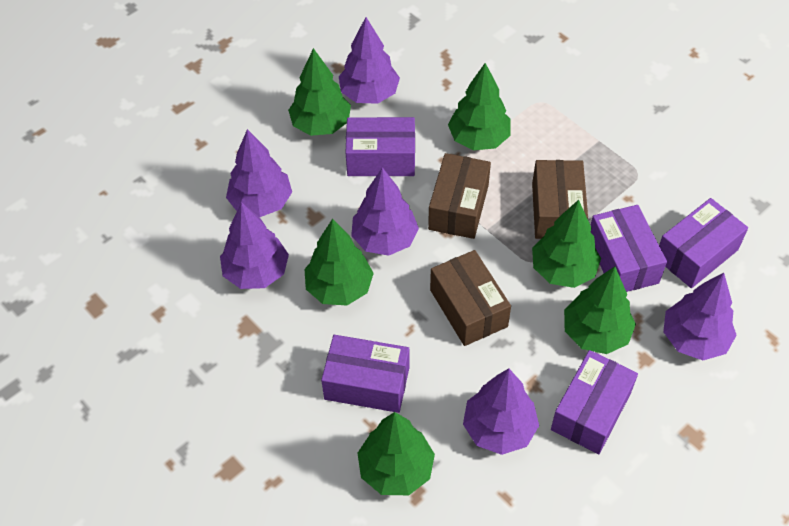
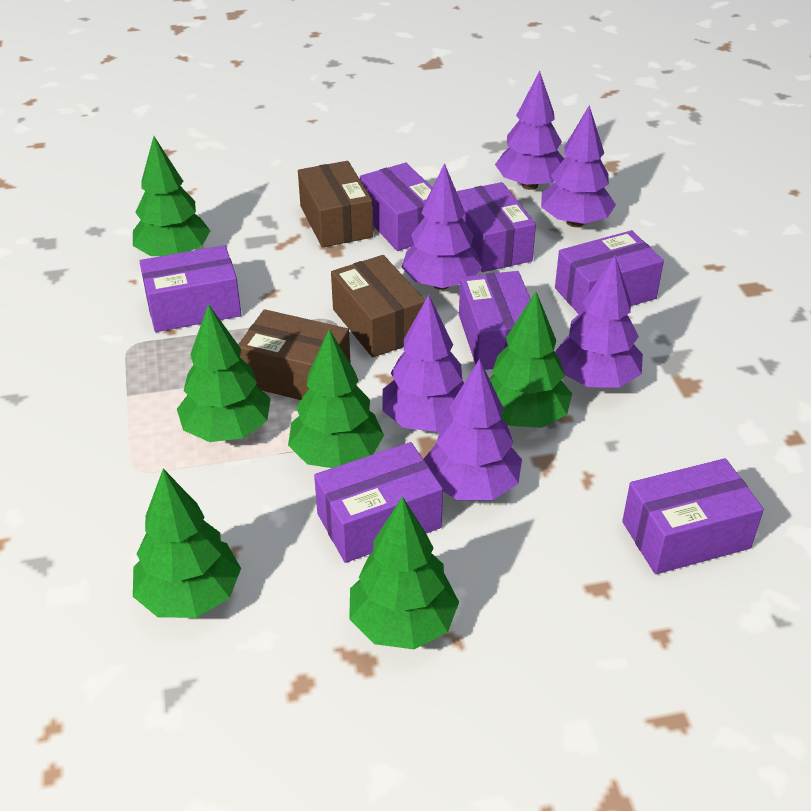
purple box: 5 -> 7

